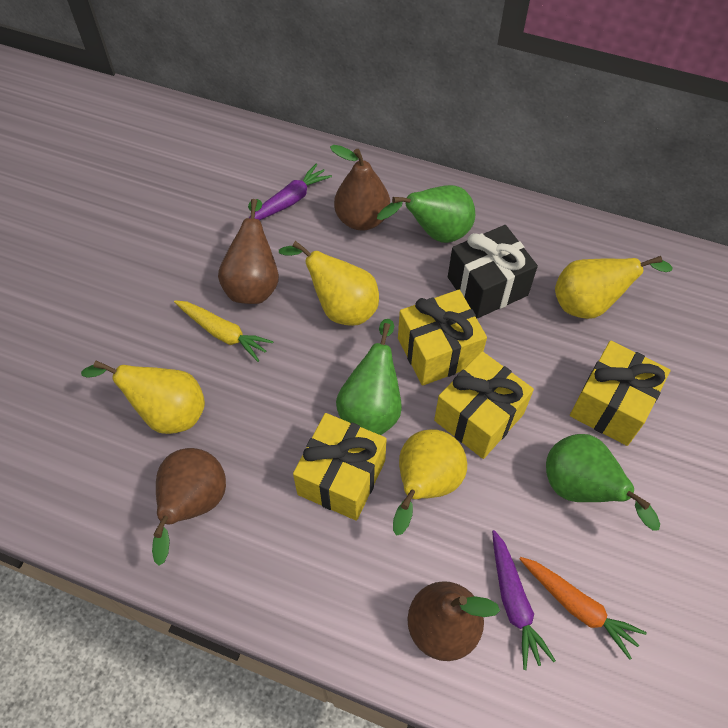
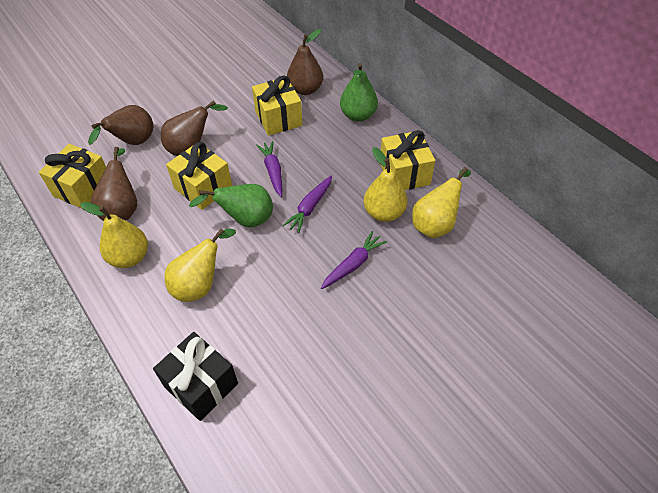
green pear: 3 -> 2
orange carrot: 1 -> 0
purple carrot: 2 -> 3
yellow carrot: 1 -> 0

